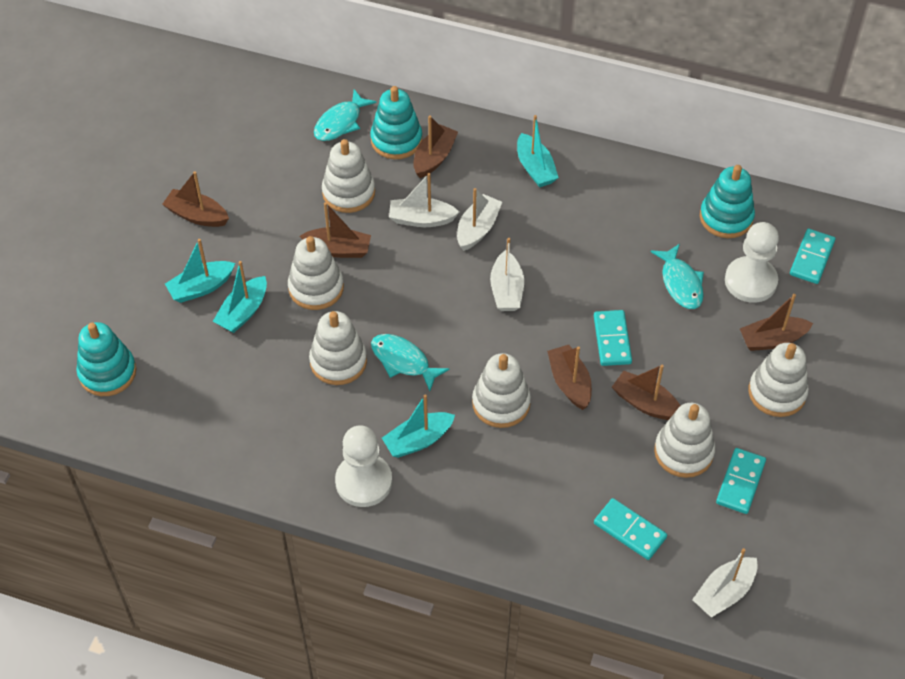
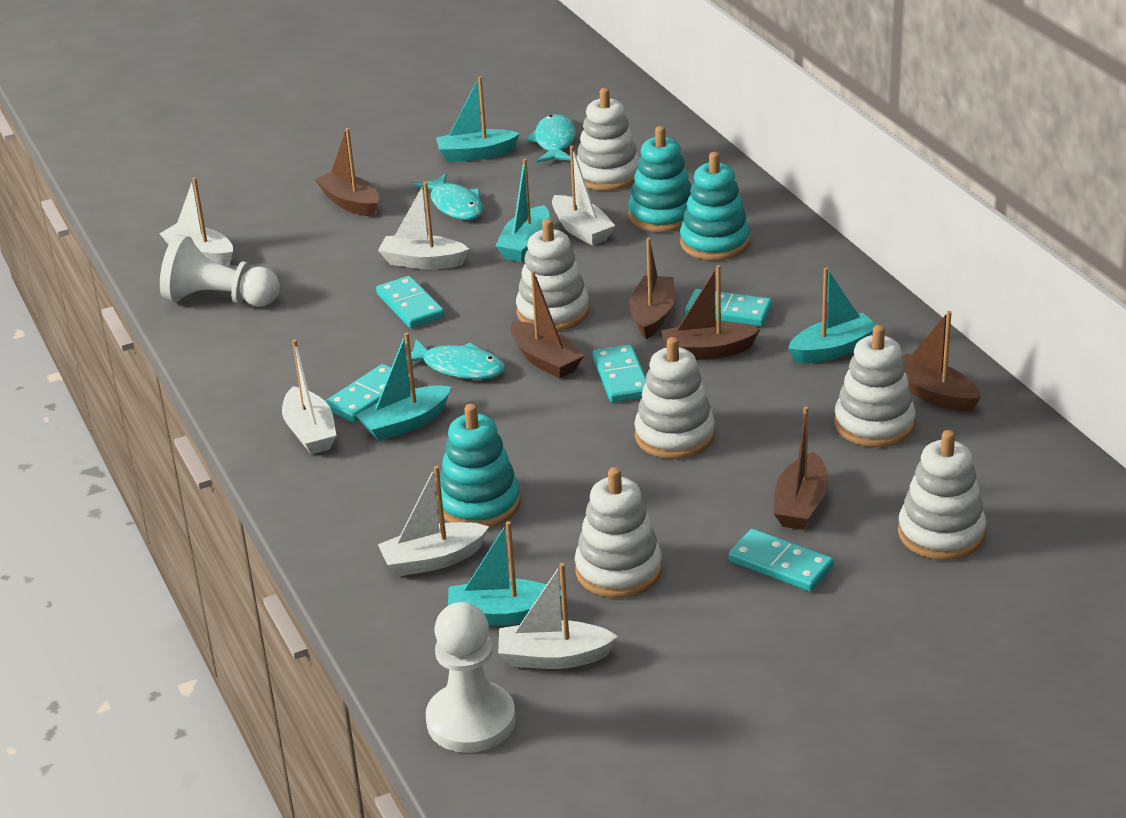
turquoise boat: 4 -> 5
turquoise domino: 4 -> 5
white boat: 4 -> 6

